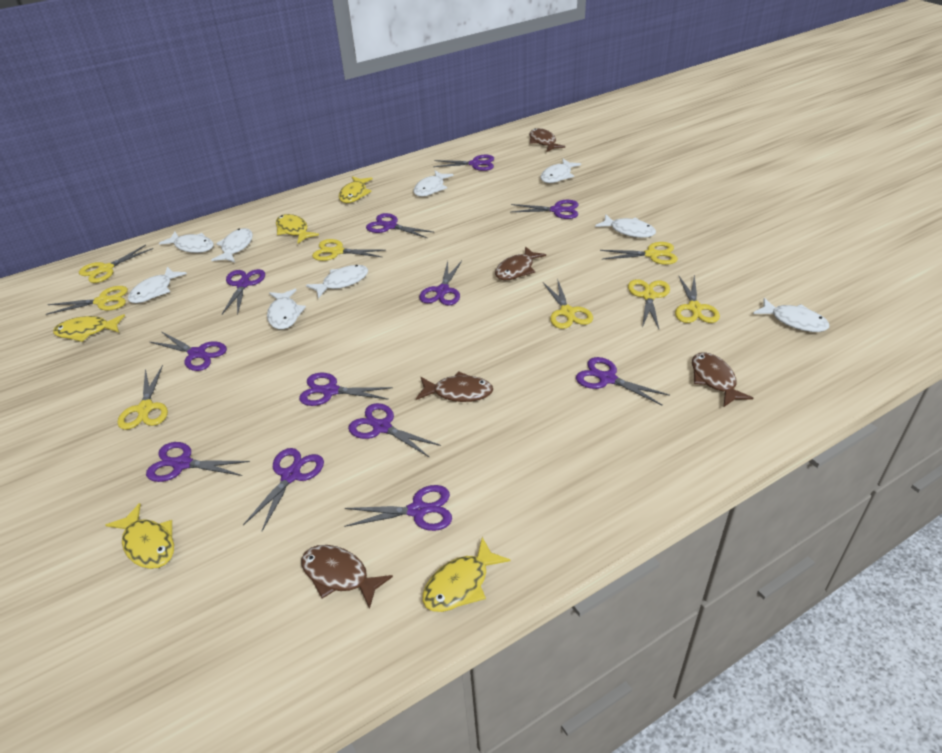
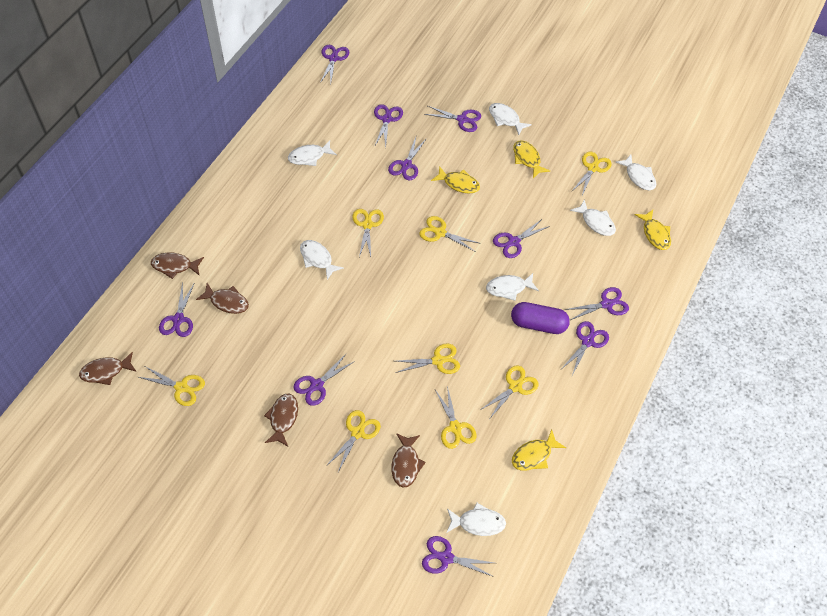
purple capsule: 0 -> 1
purple scissors: 12 -> 10
white fish: 9 -> 7
yellow fish: 5 -> 4

